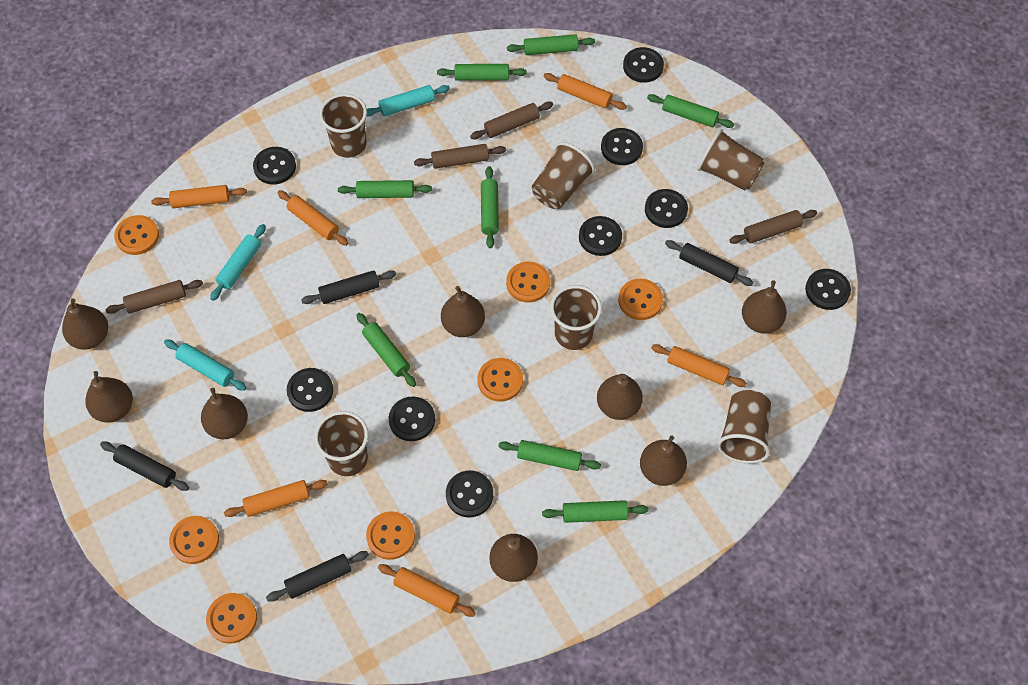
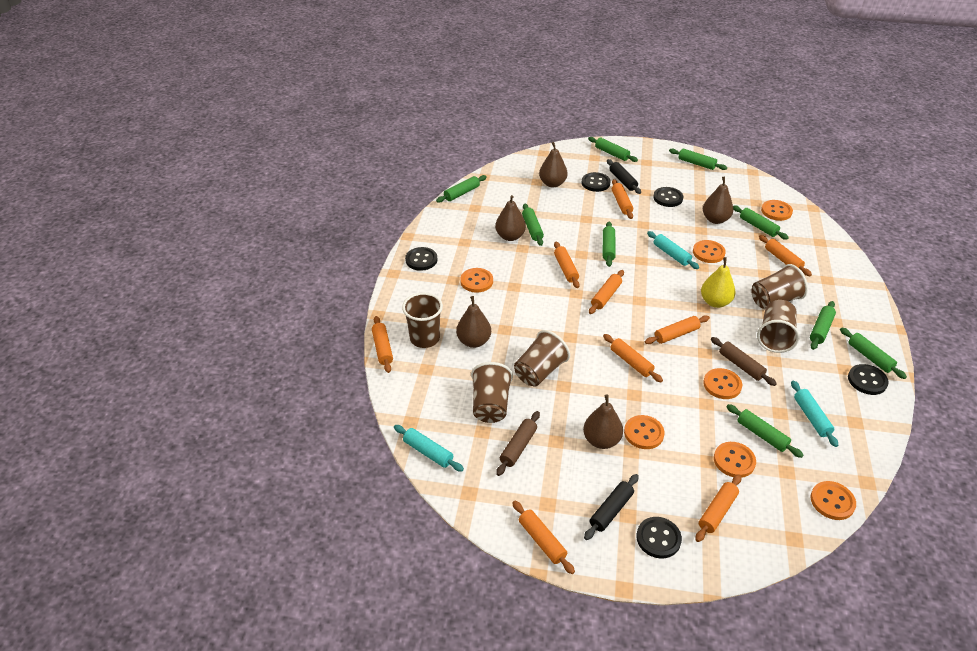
black button: 9 -> 5
black rolling pin: 4 -> 2
brown cup: 6 -> 5
brown pear: 8 -> 5
brown rolling pin: 4 -> 2
green rolling pin: 8 -> 9
orange rolling pin: 6 -> 9
yellow pear: 0 -> 1

